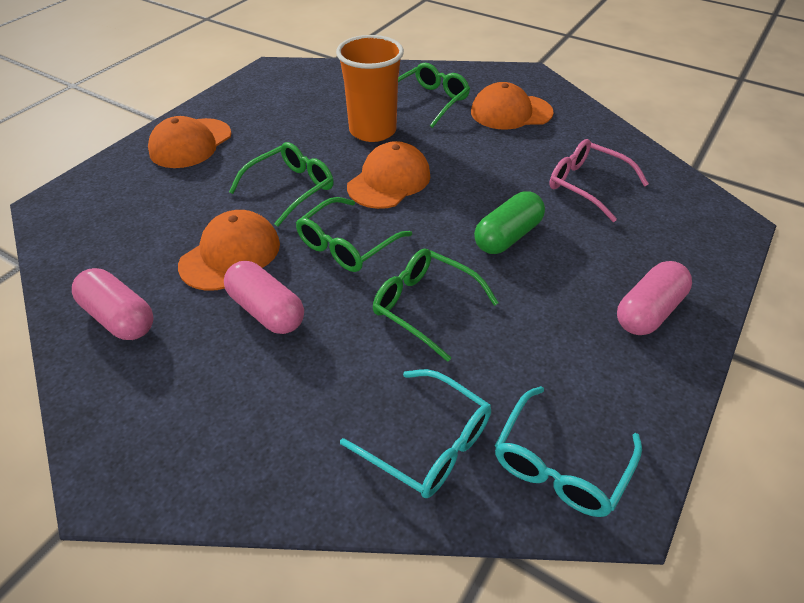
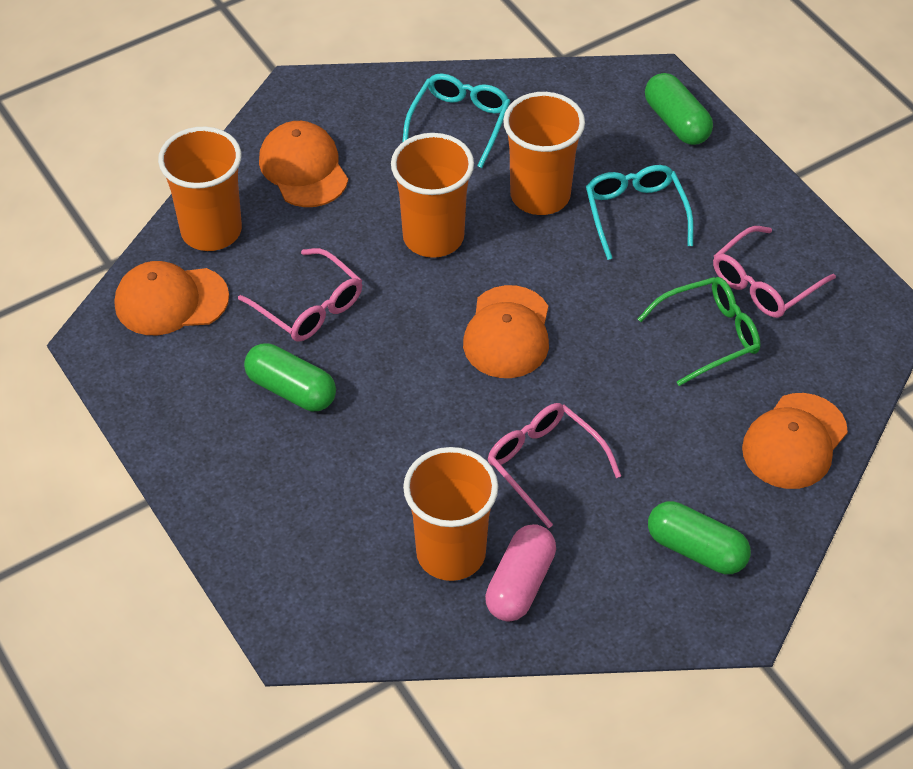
green capsule: 1 -> 3
green glasses: 4 -> 1
orange cup: 1 -> 4
pink capsule: 3 -> 1
pink glasses: 1 -> 3

